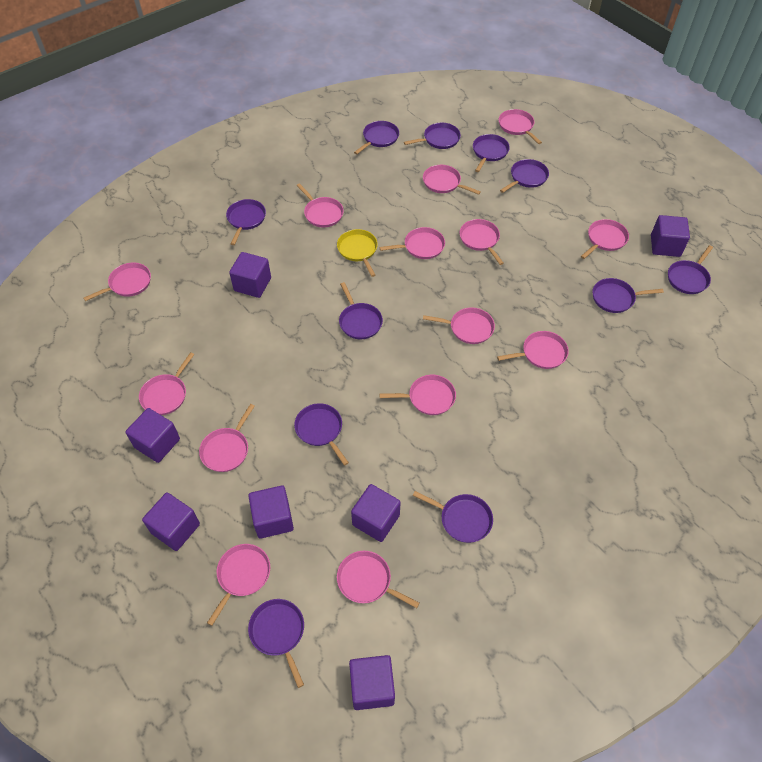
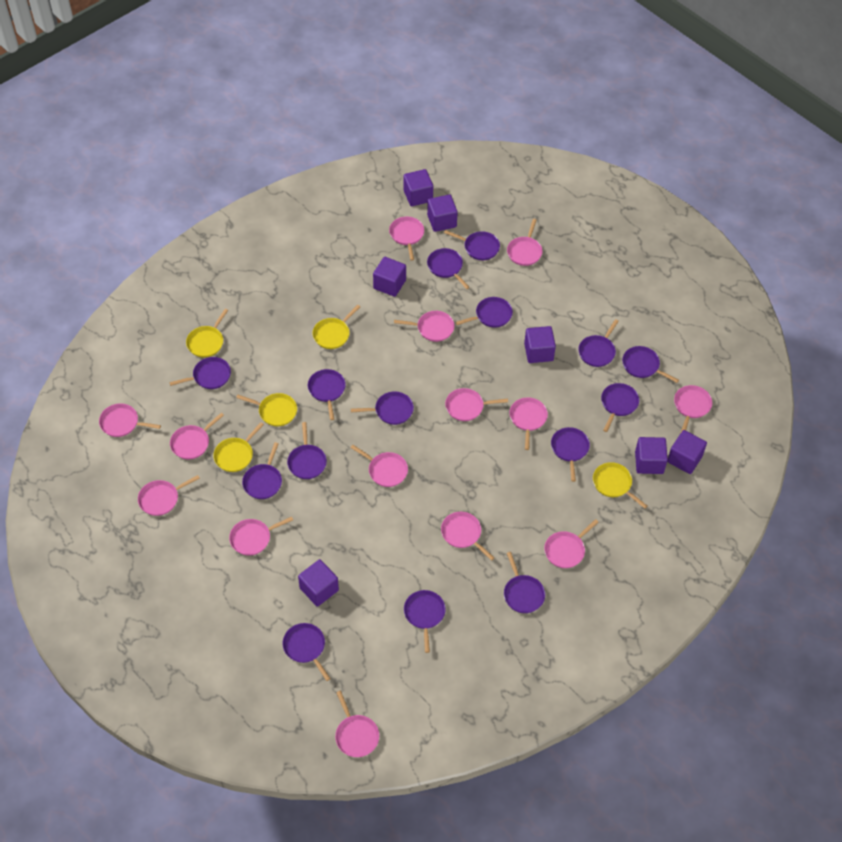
purple pan: 11 -> 15
yellow pan: 1 -> 5

